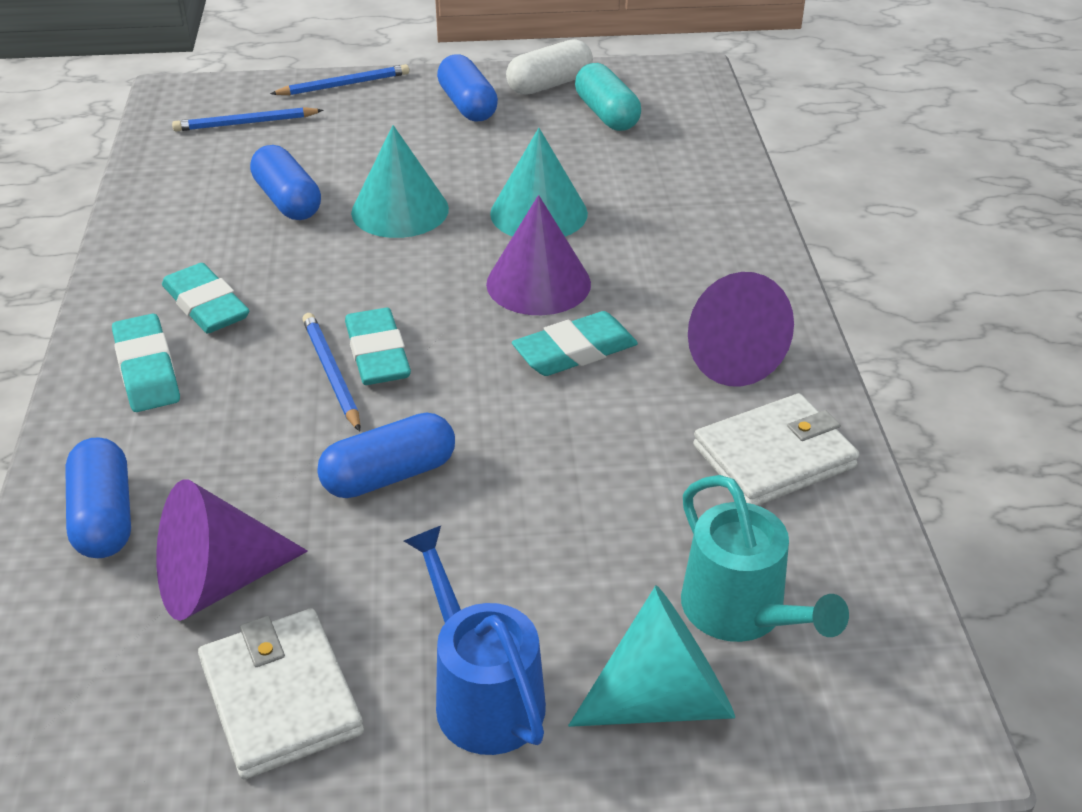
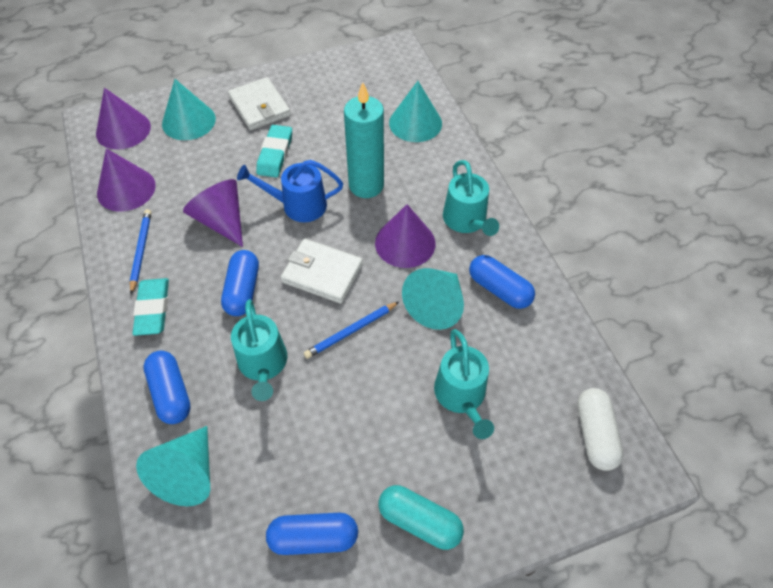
blue pencil: 3 -> 2
purple cone: 3 -> 4
turquoise candle: 0 -> 1
turquoise cone: 3 -> 4
turquoise eraser: 4 -> 2
turquoise watering can: 1 -> 3

